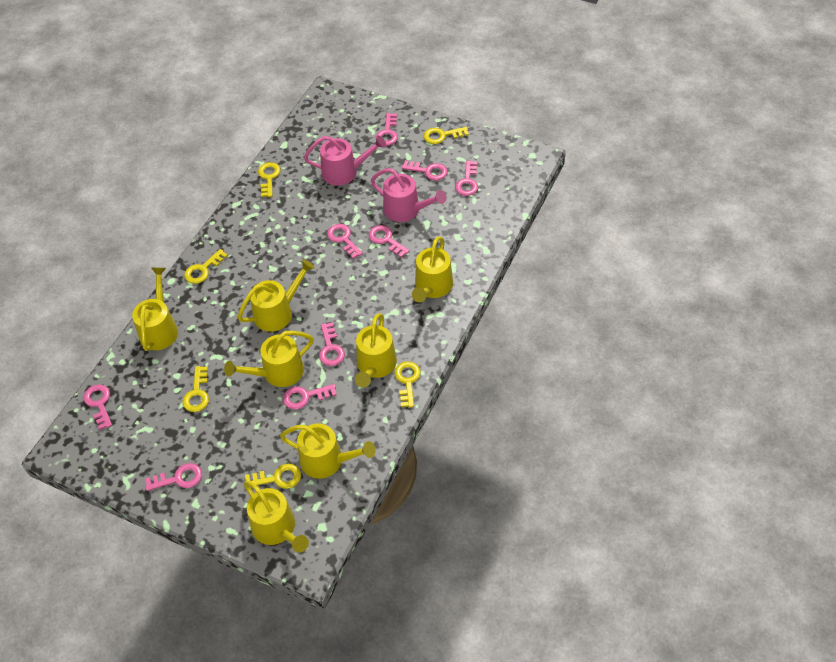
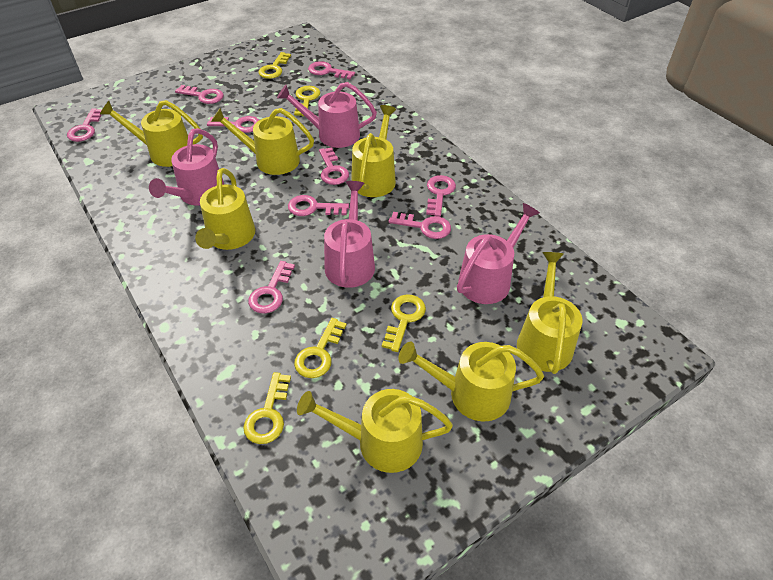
pink watering can: 2 -> 4
yellow key: 6 -> 5

